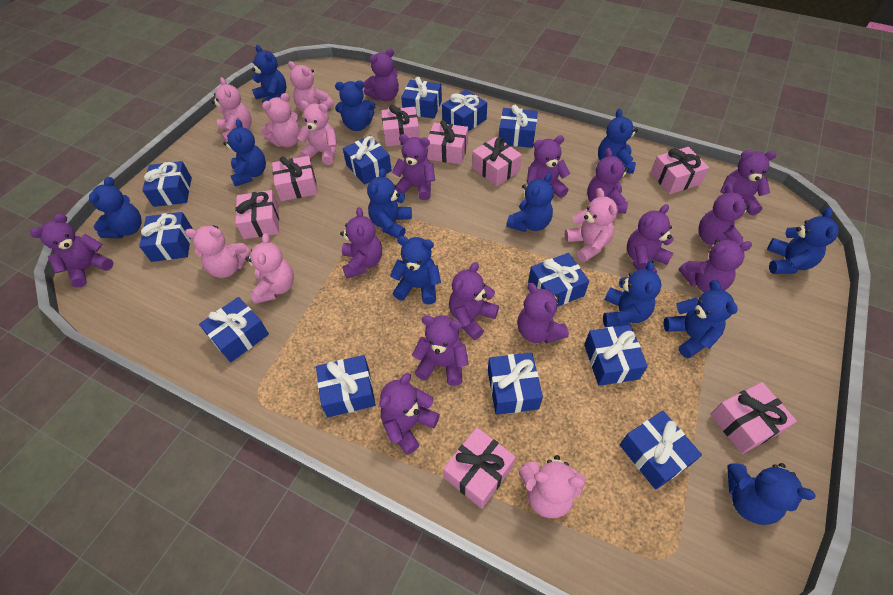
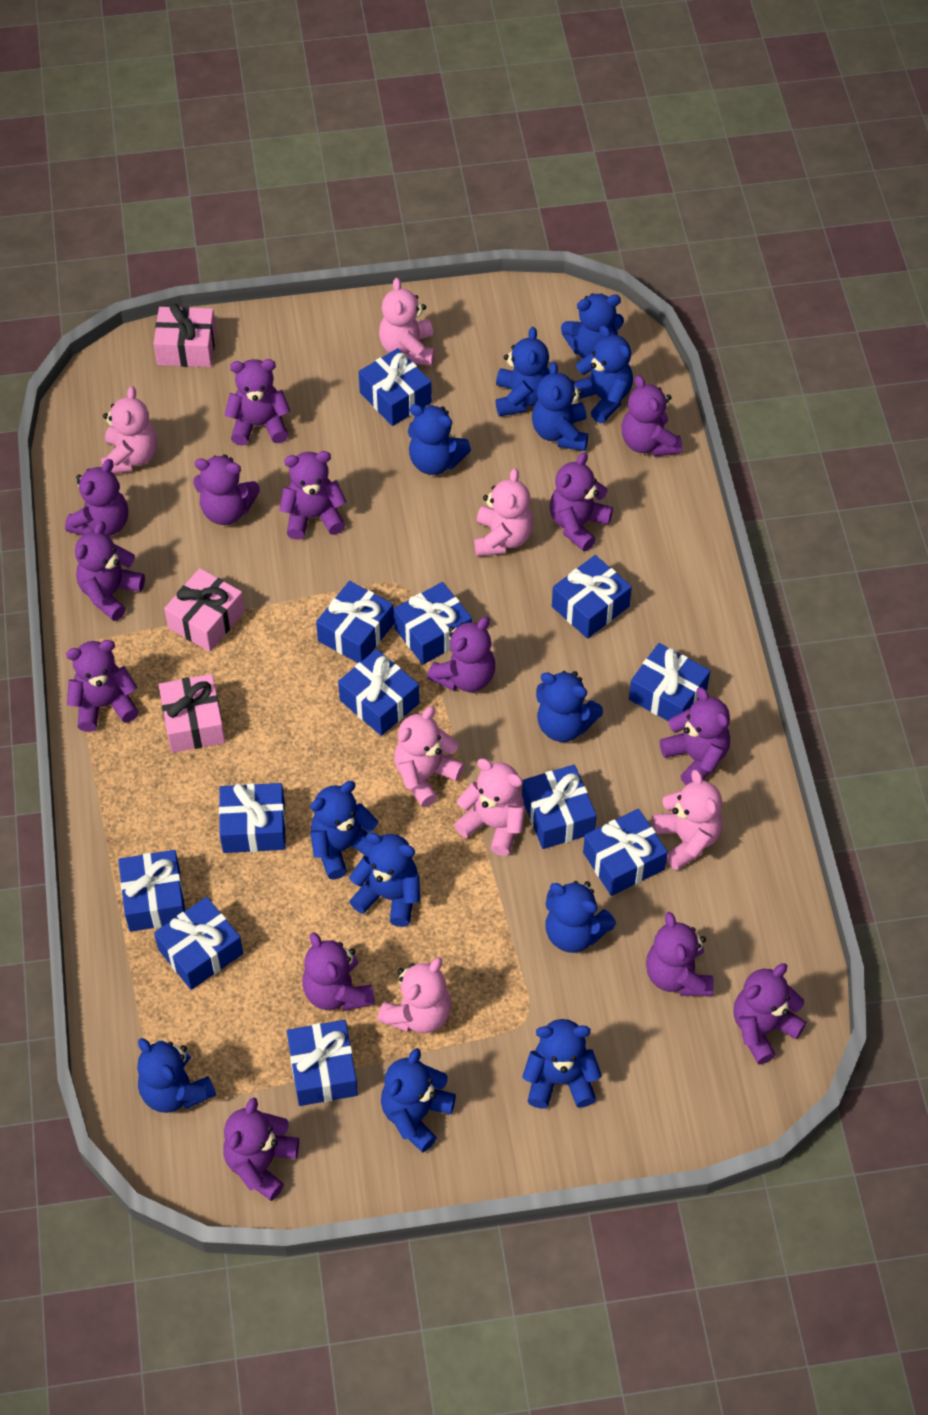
pink gift: 8 -> 3
pink teddy bear: 8 -> 7

